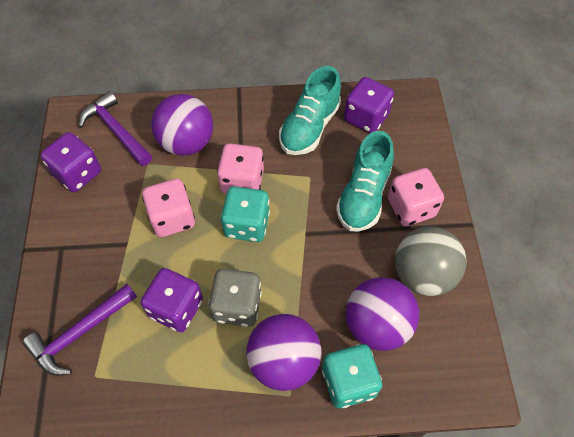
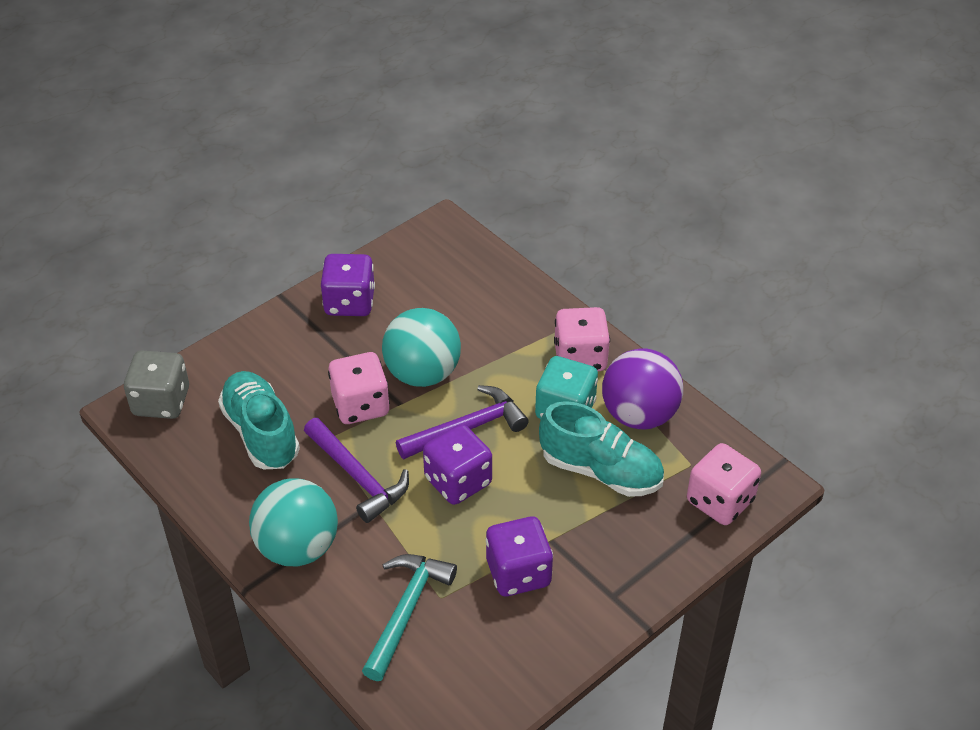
grey ball: 1 -> 0
purple ball: 3 -> 1
turquoise ball: 0 -> 2
turquoise dice: 2 -> 1
turquoise hammer: 0 -> 1

